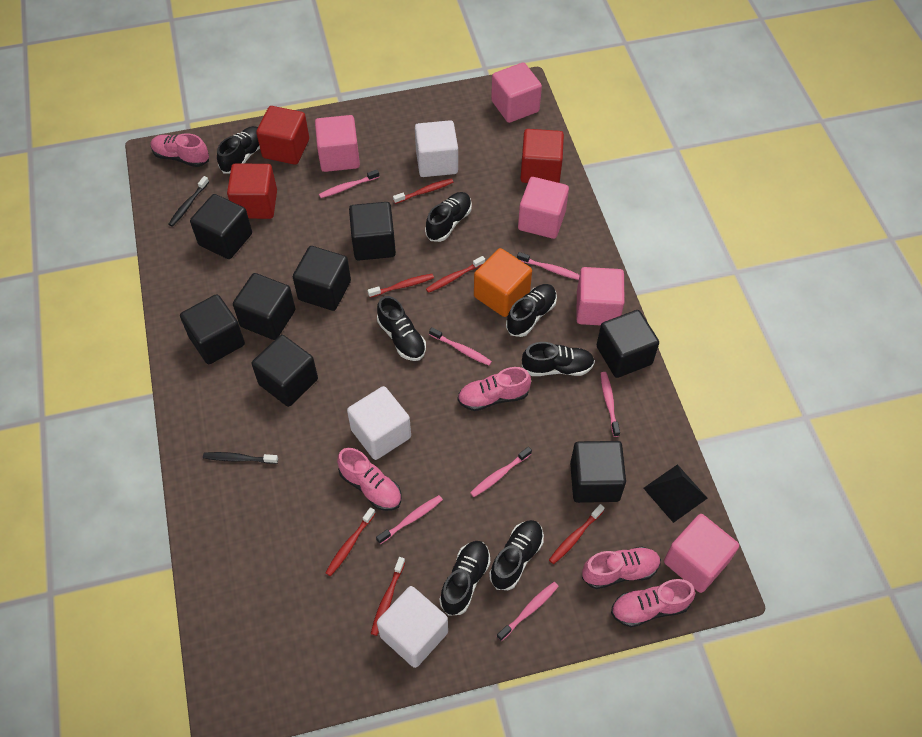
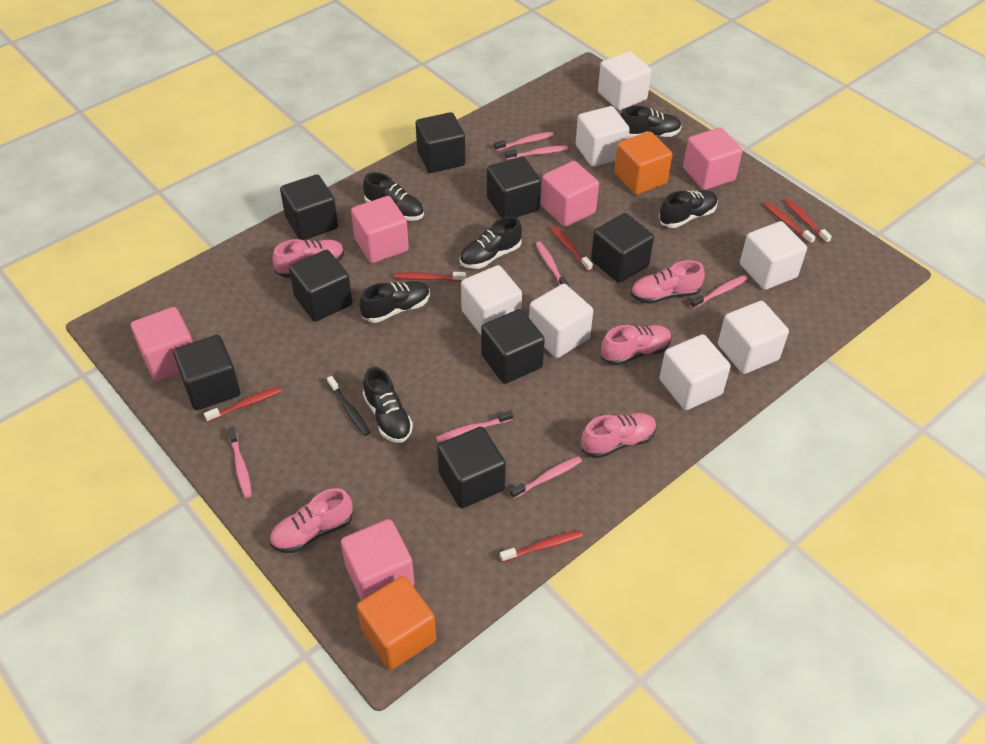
black pyramid: 1 -> 0
black shoe: 7 -> 6
black toothbrush: 2 -> 1
orange cube: 1 -> 2
red cube: 3 -> 0
white cube: 3 -> 7

